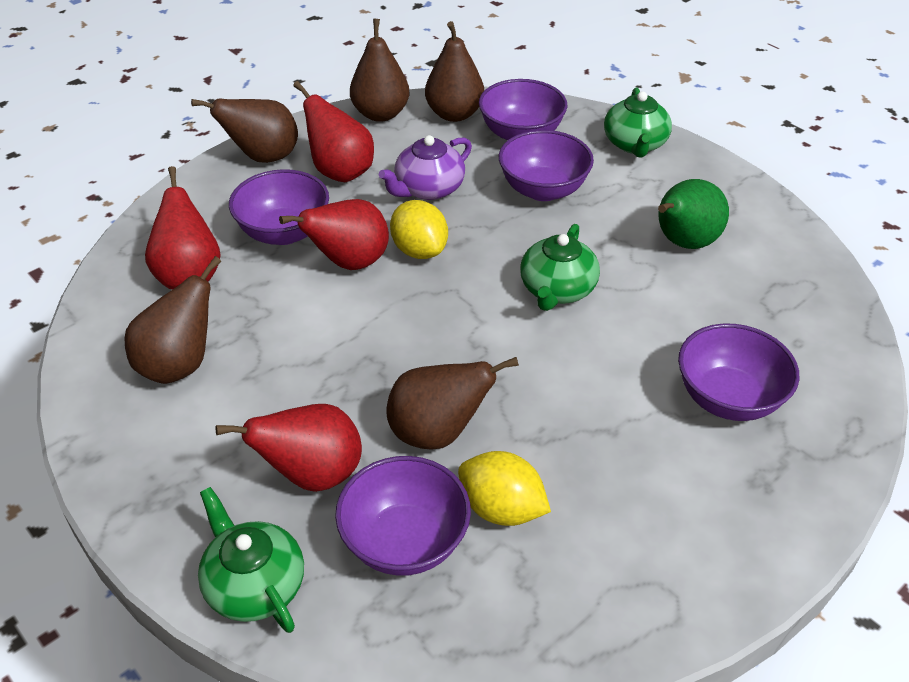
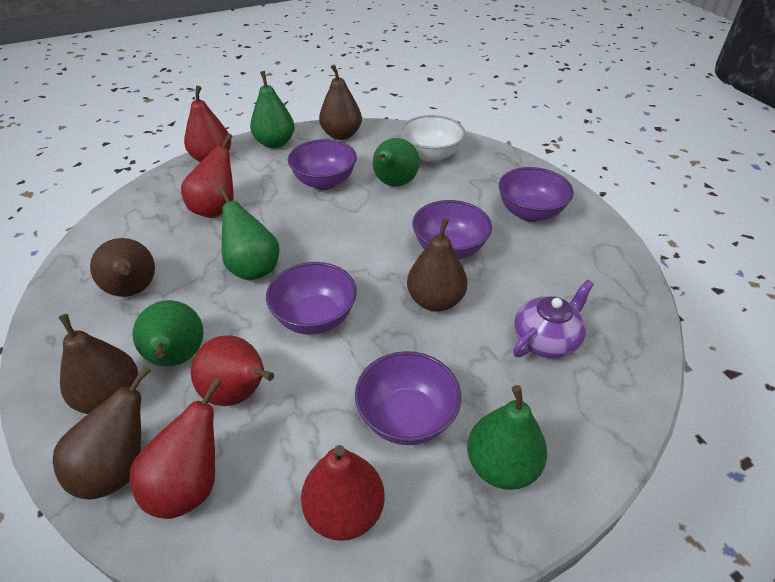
green pear: 1 -> 5
green teapot: 3 -> 0
red pear: 4 -> 5
white bowl: 0 -> 1
yellow lemon: 2 -> 0

